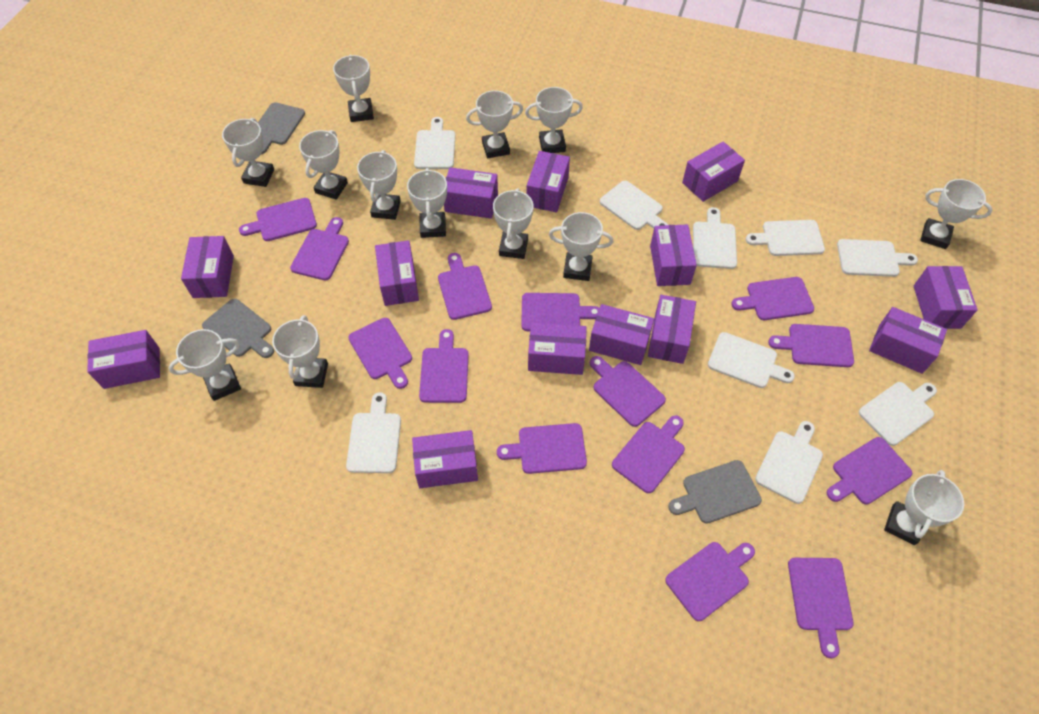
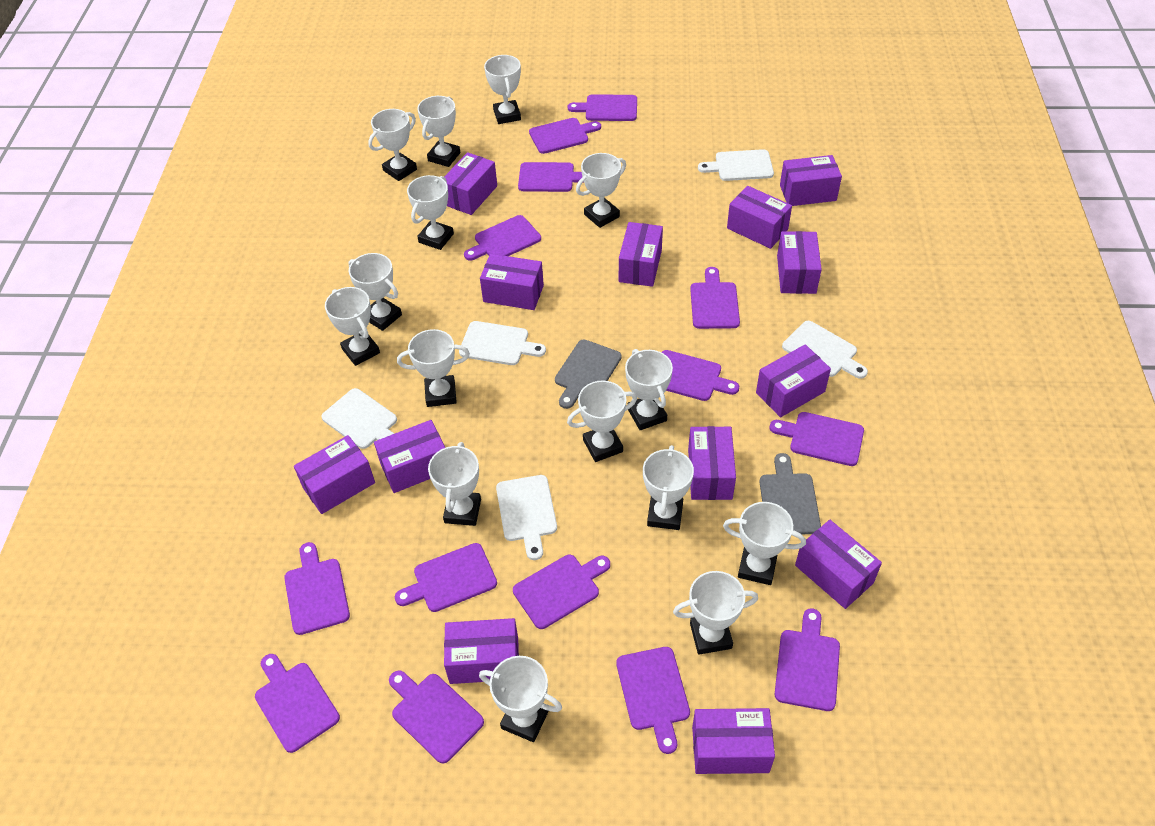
grey cutting board: 3 -> 2
white cutting board: 9 -> 5
white trophy: 13 -> 15

